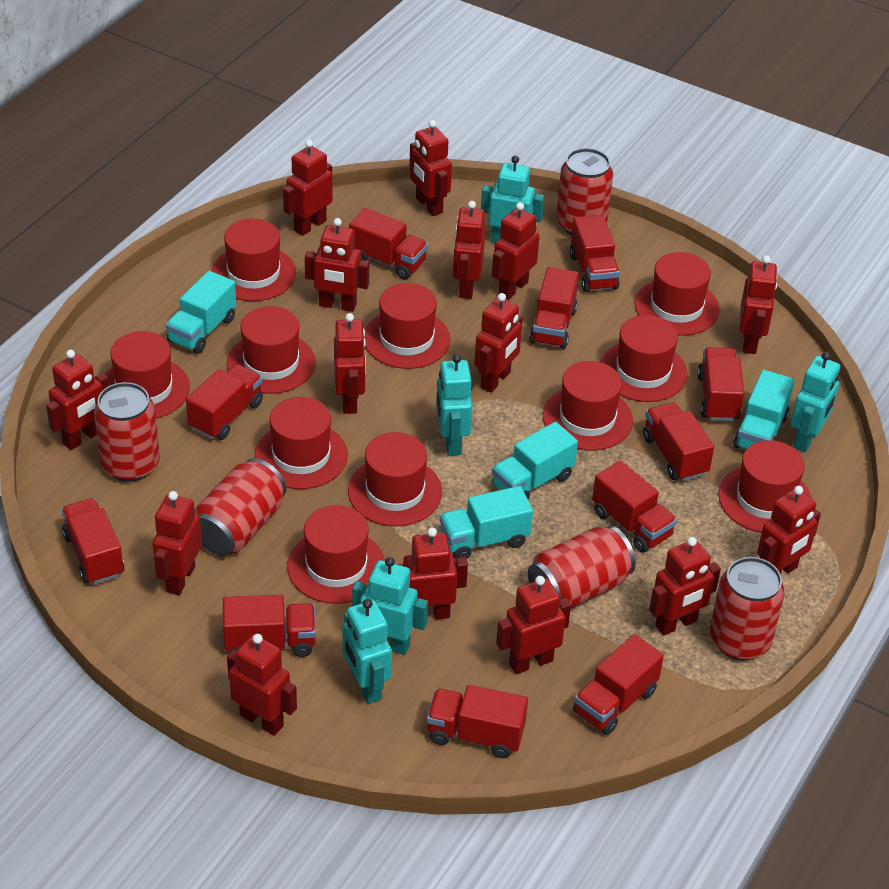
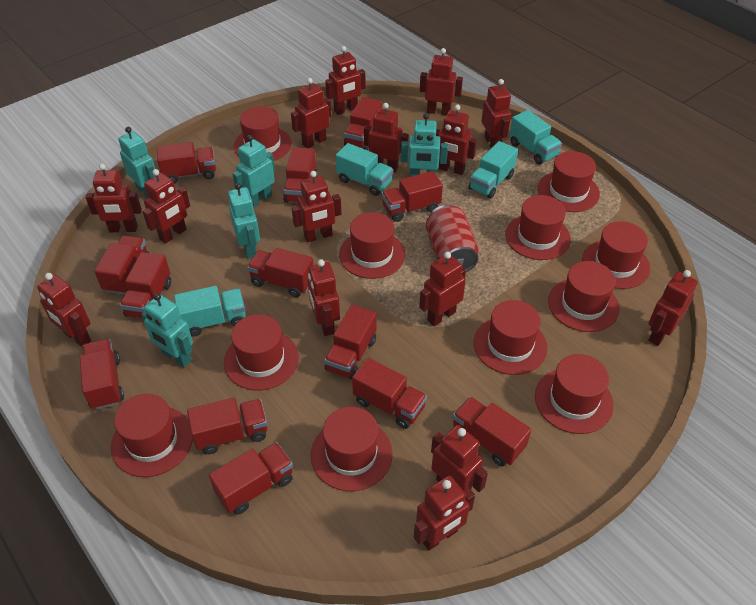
red can: 5 -> 1
red truck: 11 -> 13

